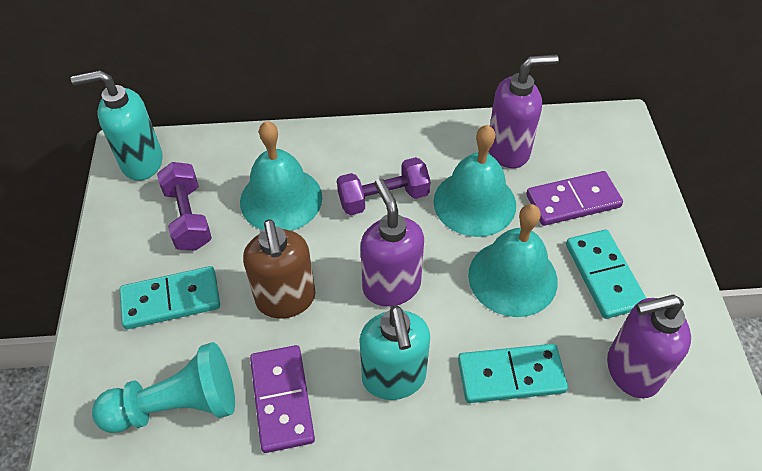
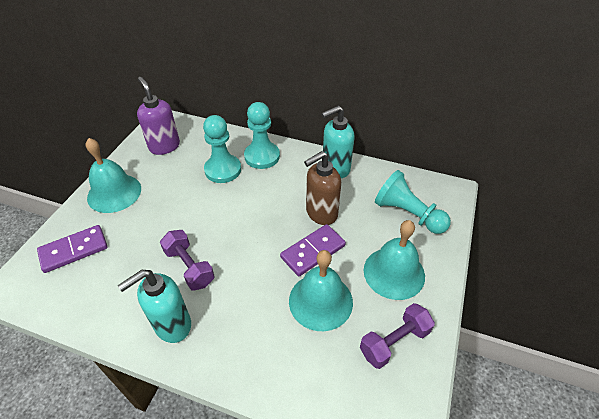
purple soap dispenser: 3 -> 1
turquoise domino: 3 -> 0
turquoise pawn: 1 -> 3

